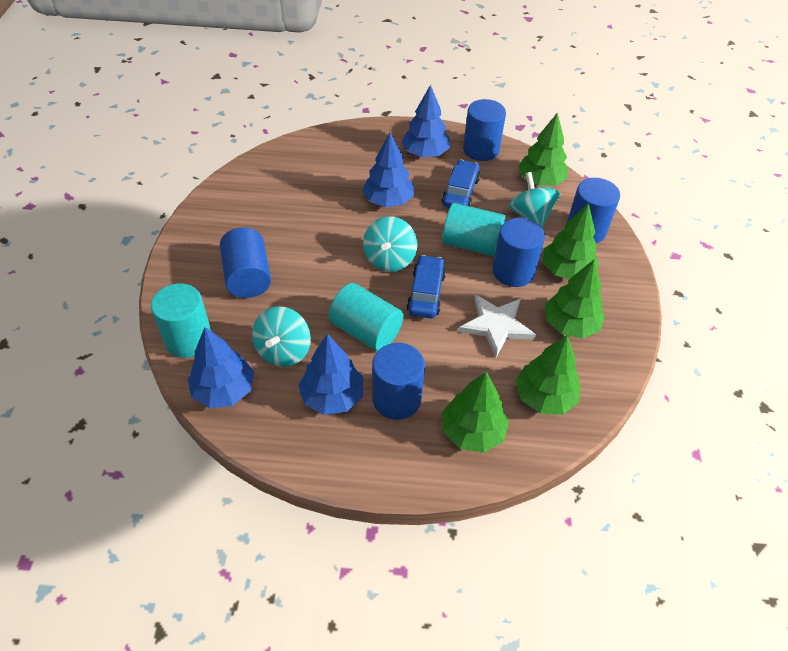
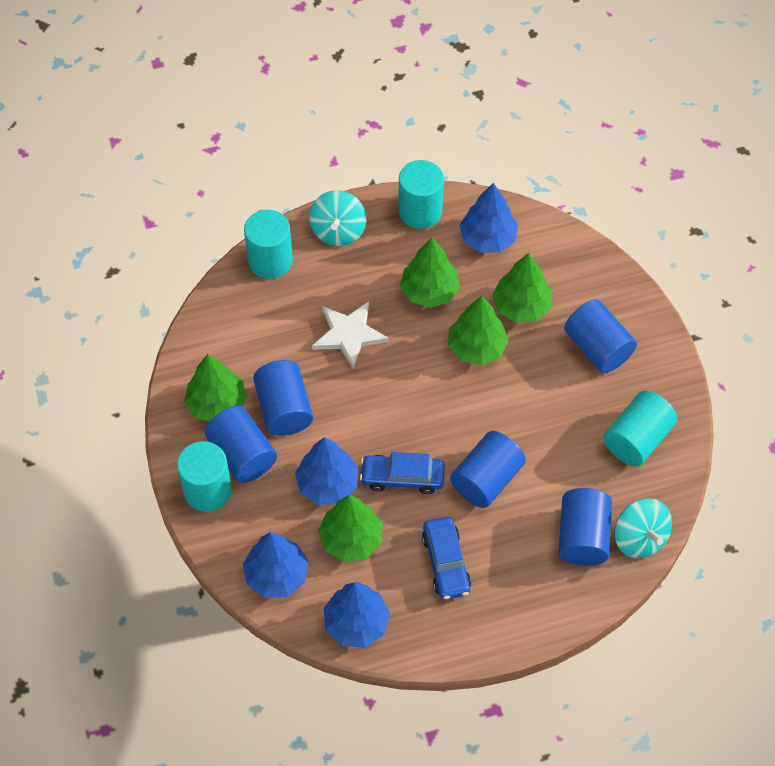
turquoise cylinder: 3 -> 4
turquoise spinning top: 3 -> 2

